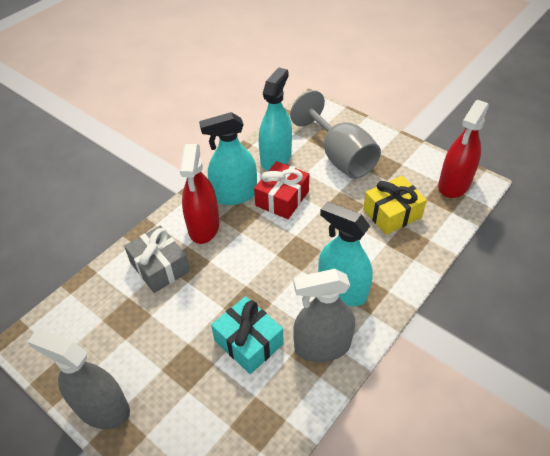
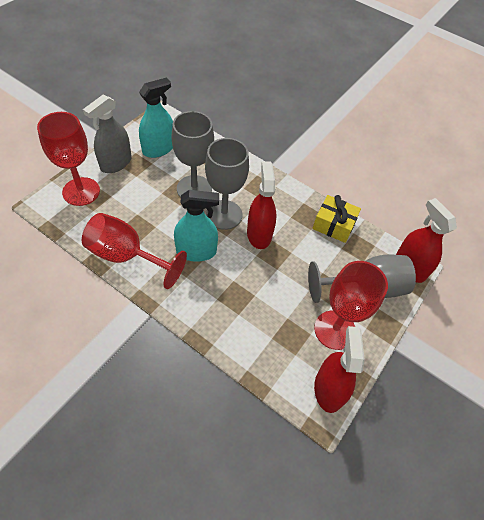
grey gift: 1 -> 0
grey goblet: 1 -> 3
grey spray bottle: 2 -> 1
red gift: 1 -> 0
red goblet: 0 -> 3
red spray bottle: 2 -> 3
turquoise gift: 1 -> 0
turquoise spray bottle: 3 -> 2

